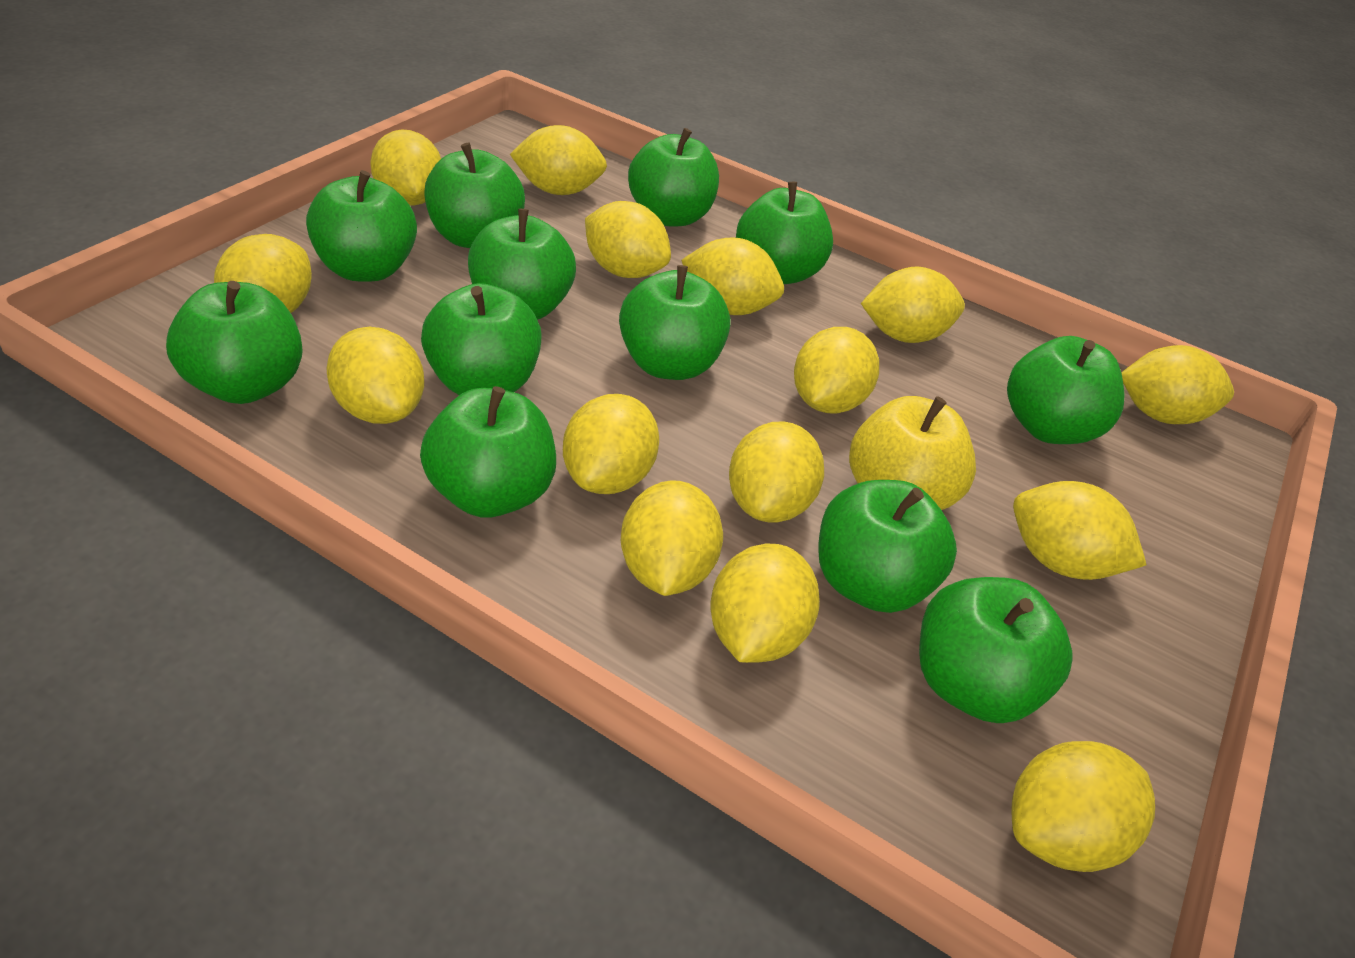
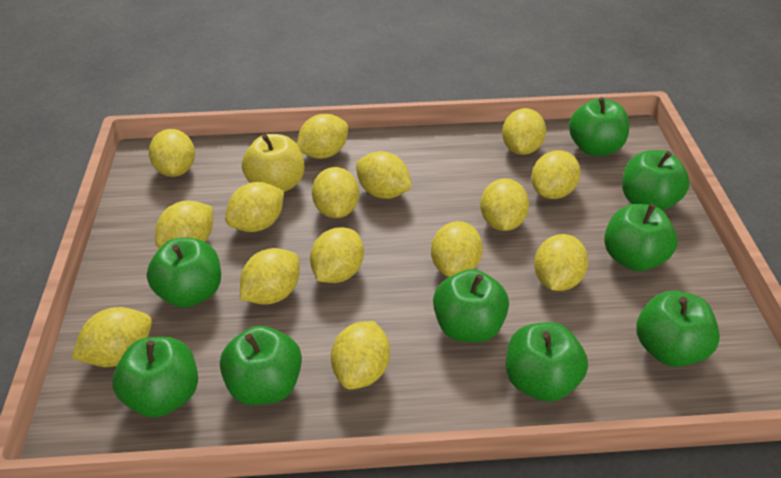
green apple: 12 -> 9

